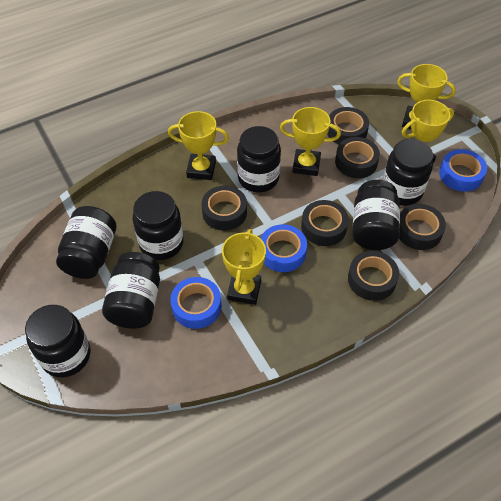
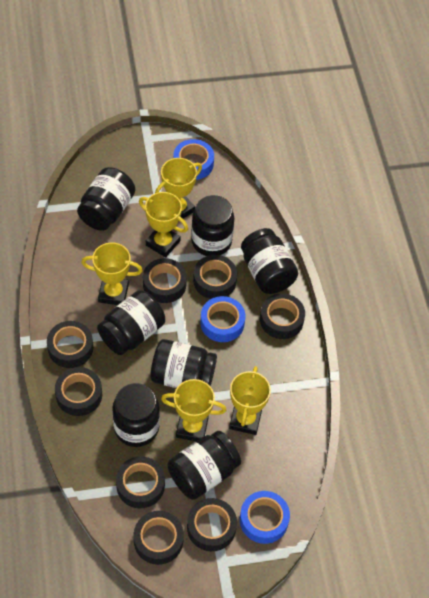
black tape: 6 -> 8

